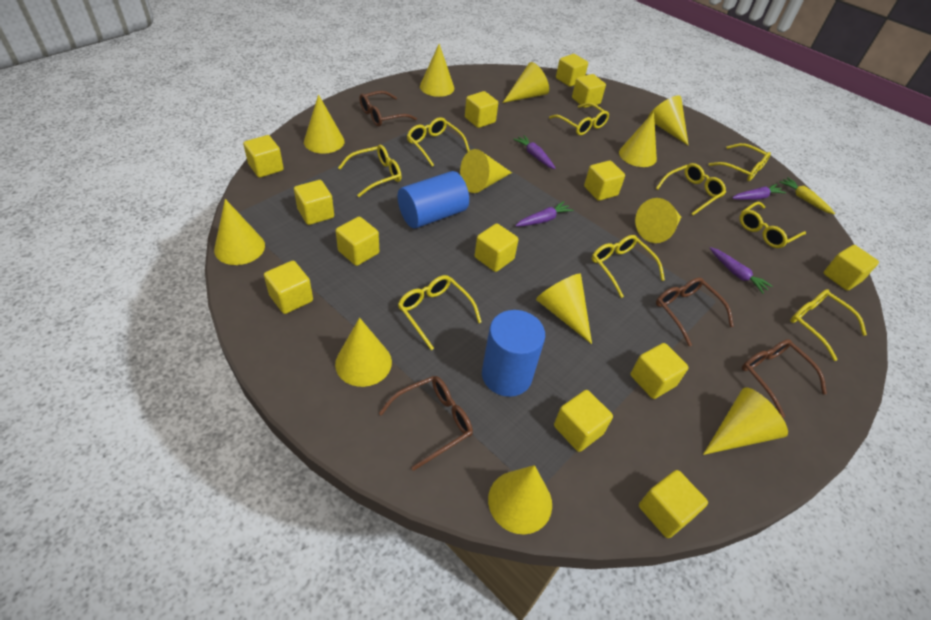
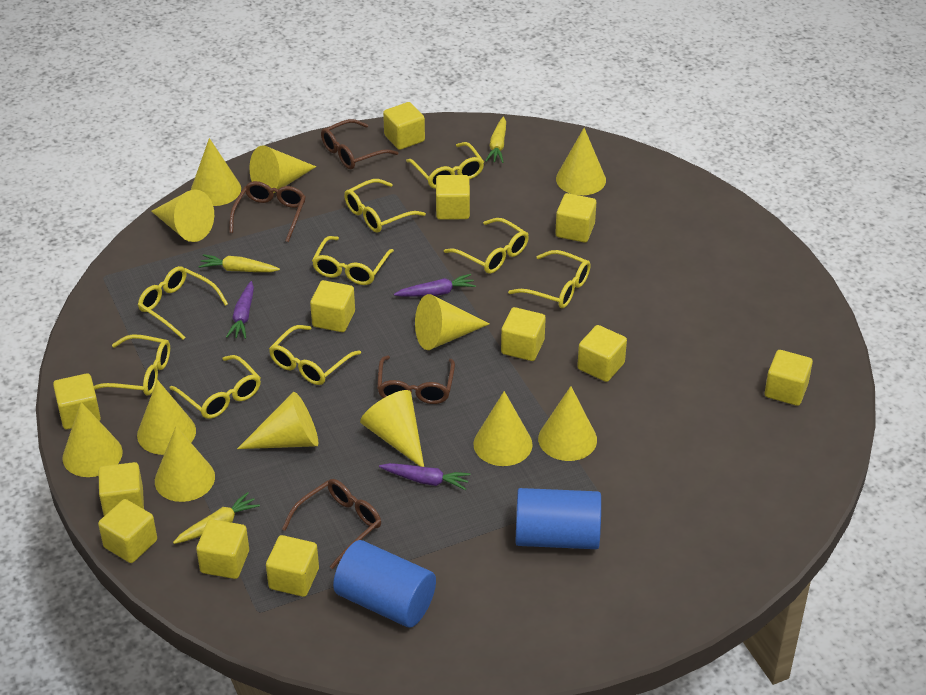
purple carrot: 4 -> 3
yellow carrot: 1 -> 3
yellow cube: 13 -> 12

